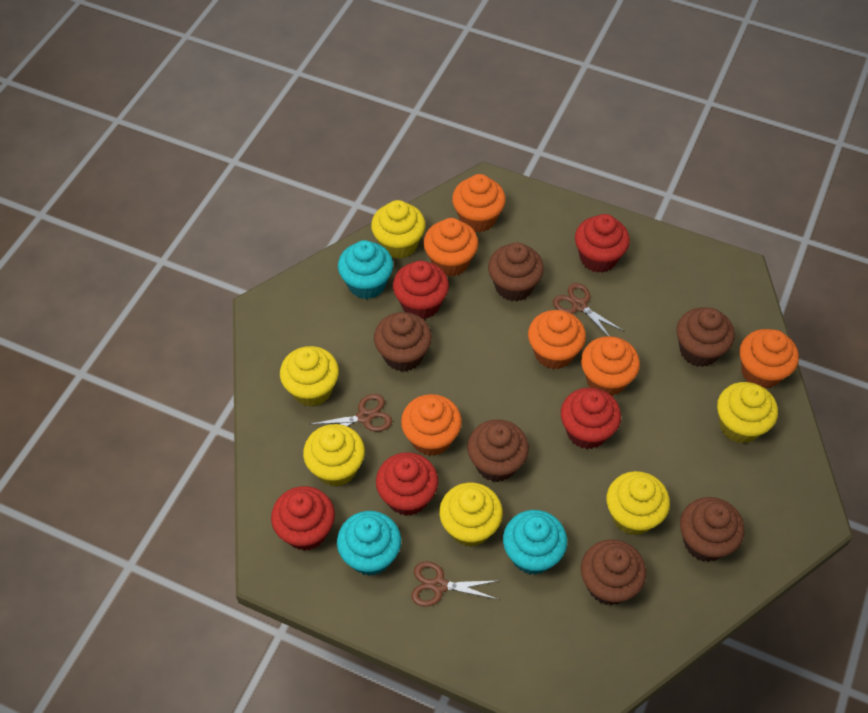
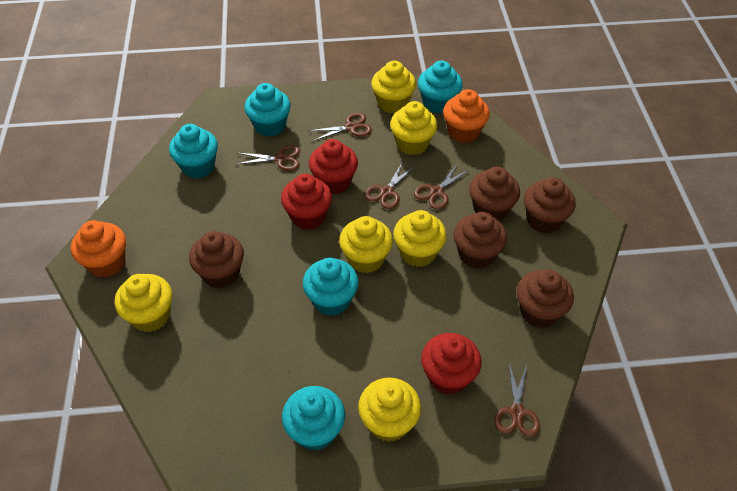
brown cupcake: 6 -> 5
brown scissors: 3 -> 5
orange cupcake: 6 -> 2
red cupcake: 5 -> 3
turquoise cupcake: 3 -> 5

